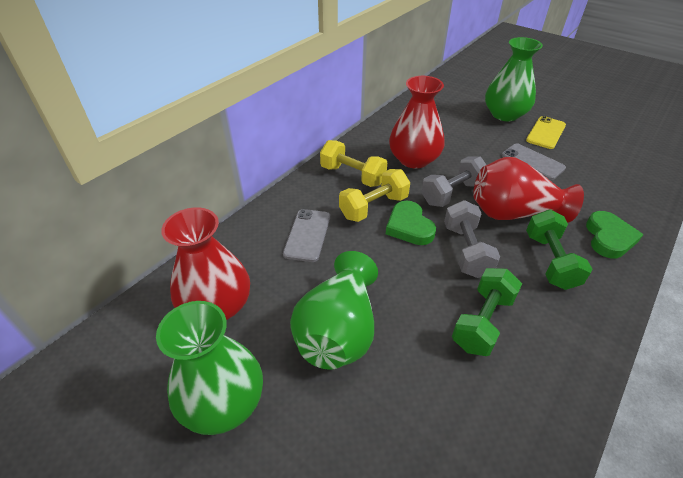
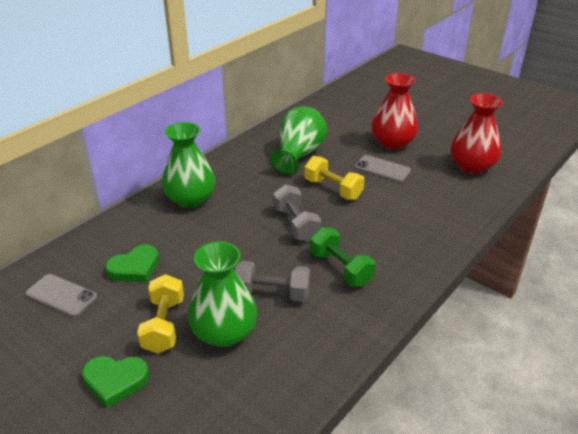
green dumbbell: 2 -> 1
red vase: 3 -> 2
yellow phone: 1 -> 0

